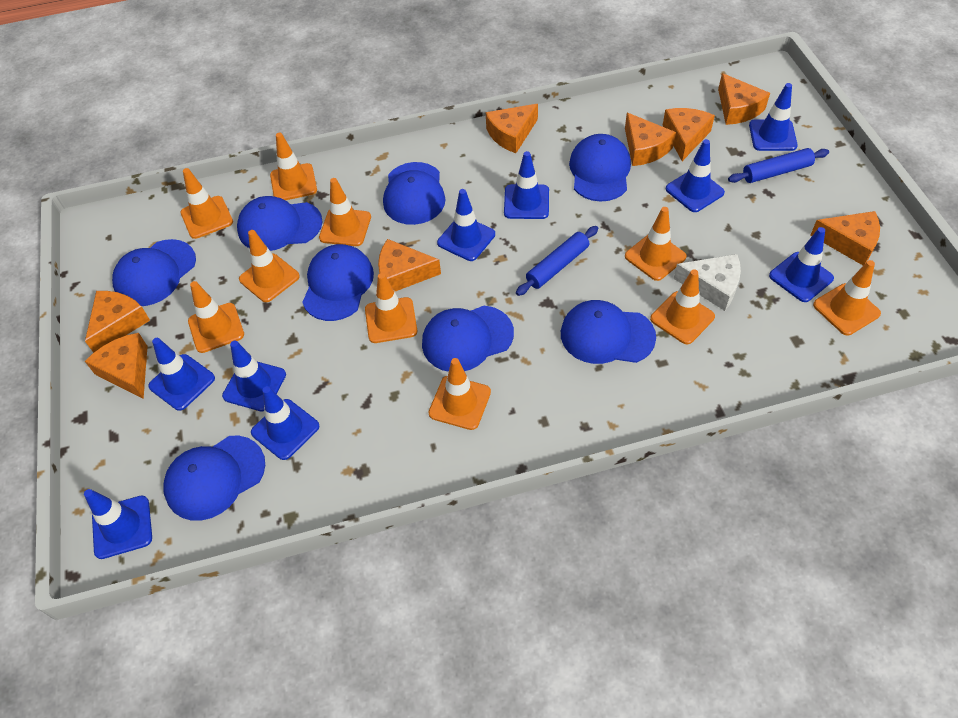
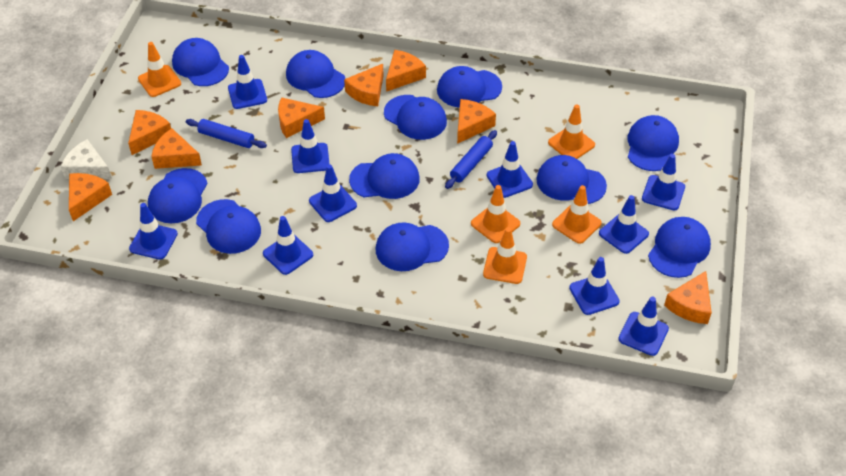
blue cap: 8 -> 11
blue traffic cone: 9 -> 10
orange traffic cone: 10 -> 5

